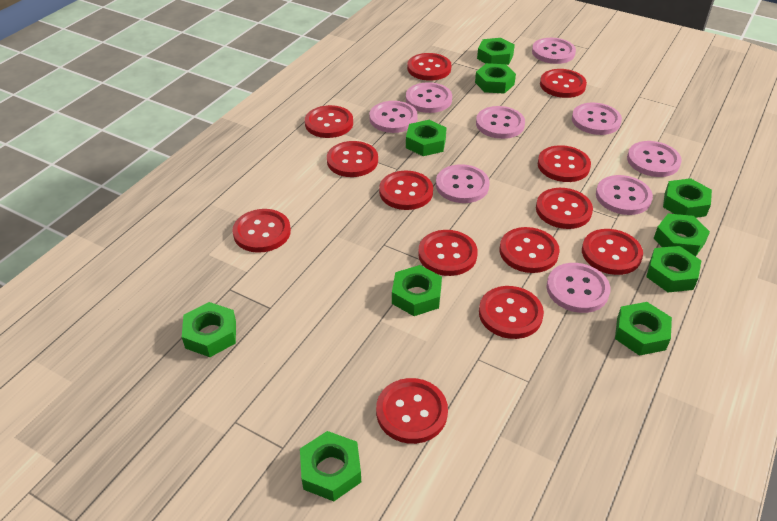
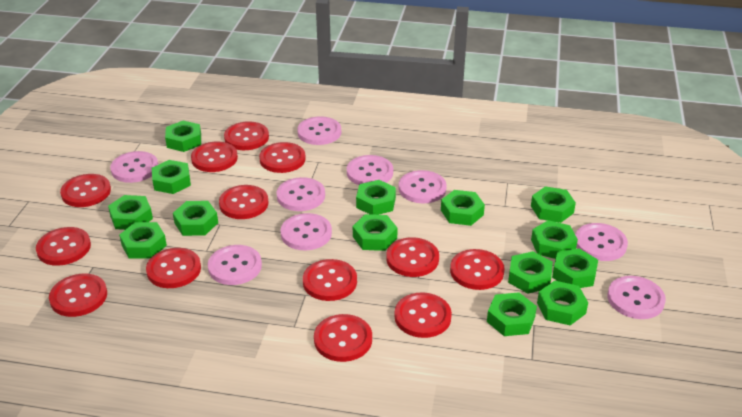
green nut: 10 -> 14

